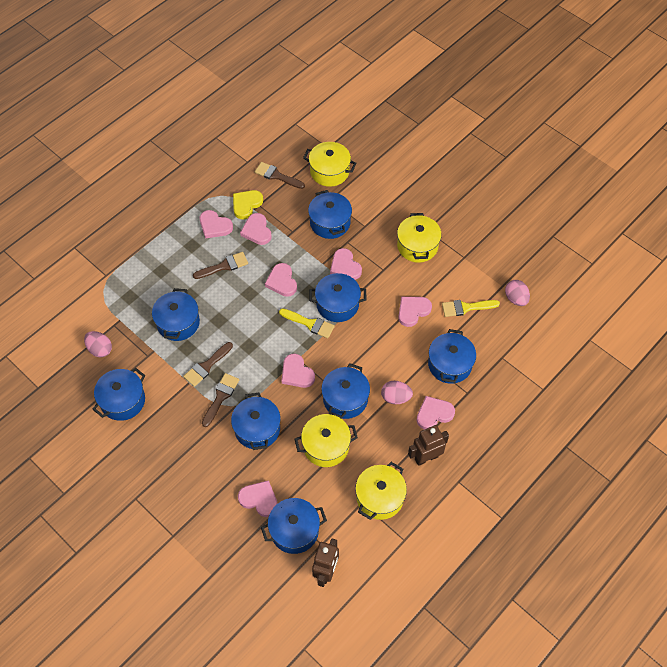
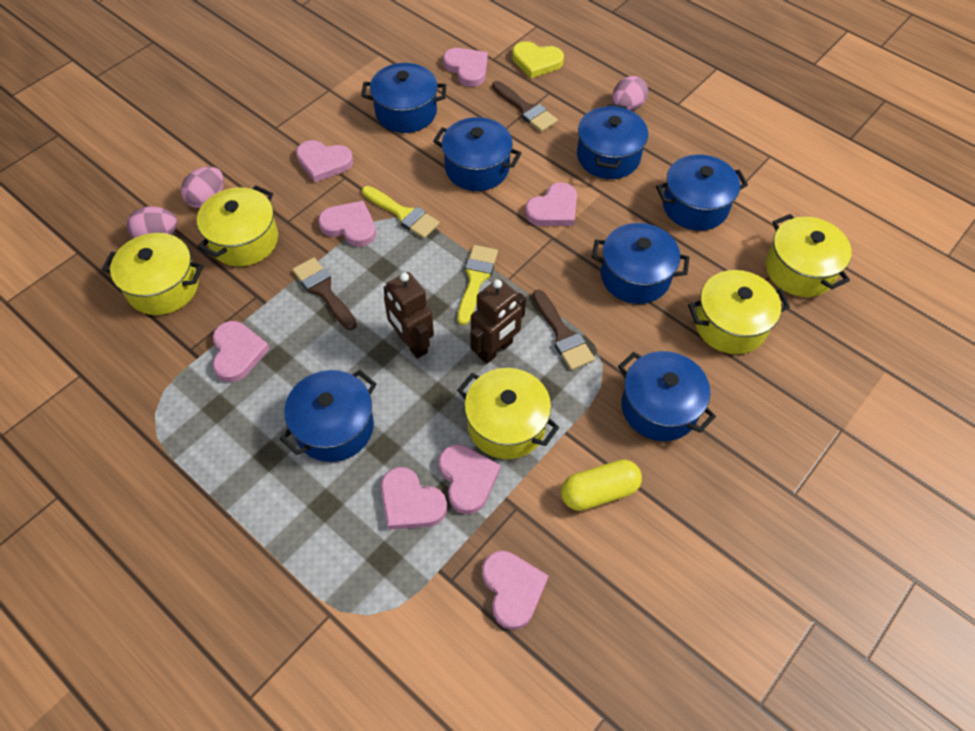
blue pot: 8 -> 7
brown brush: 4 -> 3
yellow capsule: 0 -> 1
yellow pot: 4 -> 5

